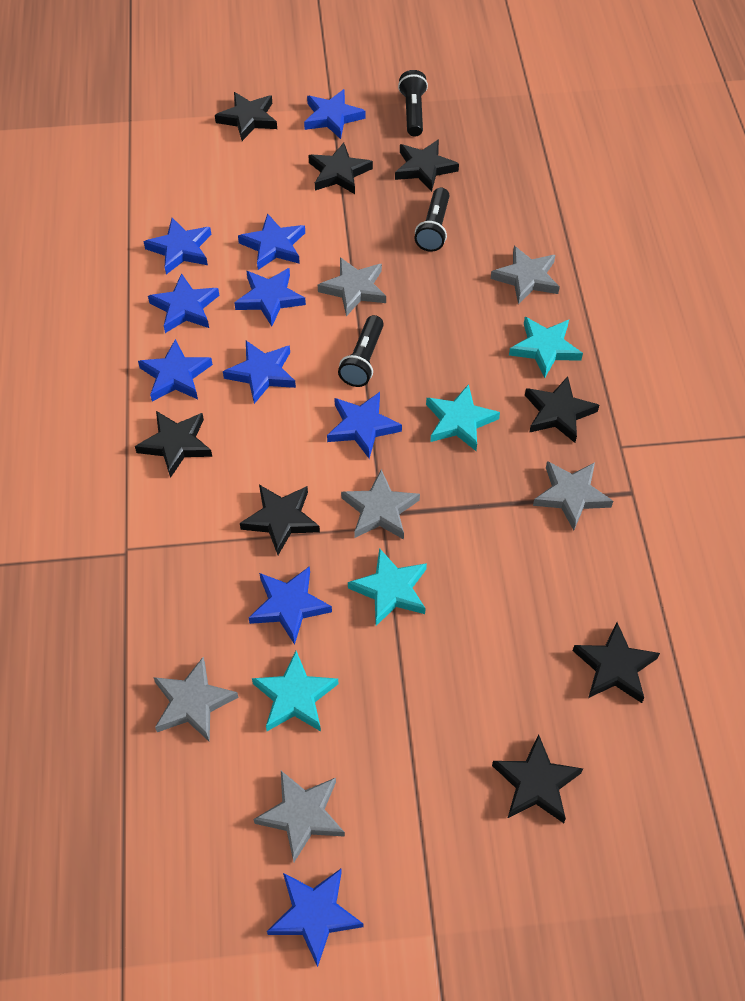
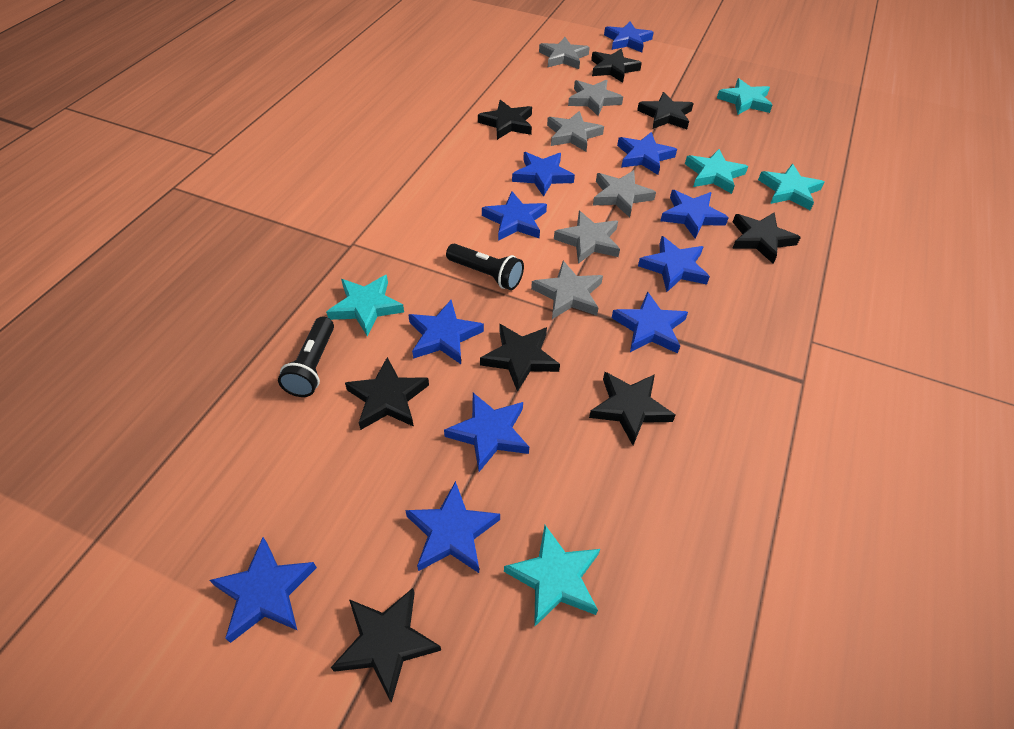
black flashlight: 3 -> 2
blue star: 10 -> 11
turquoise star: 4 -> 5

